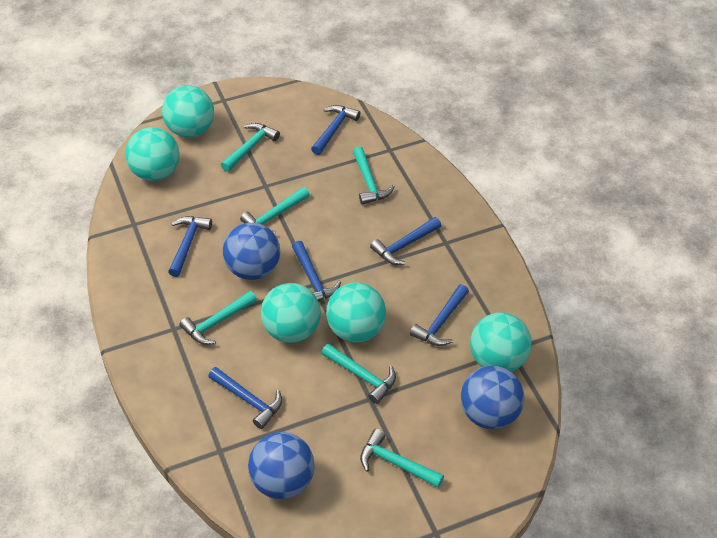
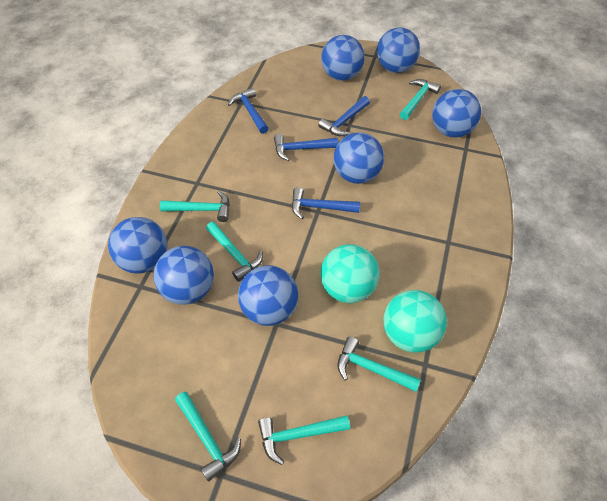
blue ball: 3 -> 7
blue hammer: 6 -> 4
turquoise ball: 5 -> 2

